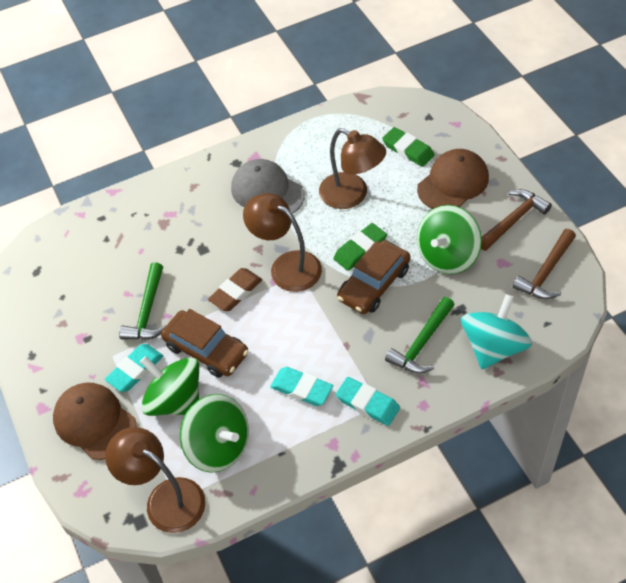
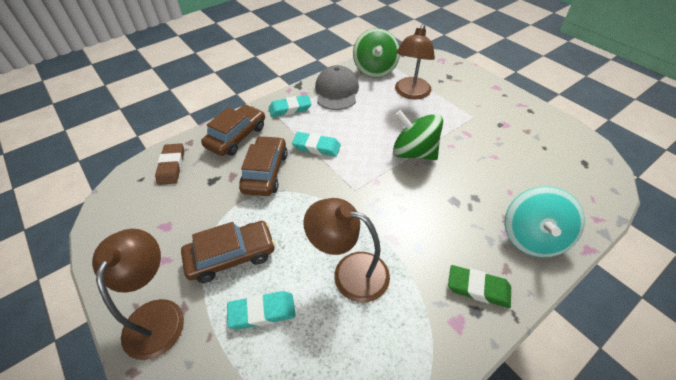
brown cap: 2 -> 0
brown car: 2 -> 3
brown hammer: 2 -> 0
green eraser: 2 -> 1
green hammer: 2 -> 0
green spinning top: 3 -> 2

